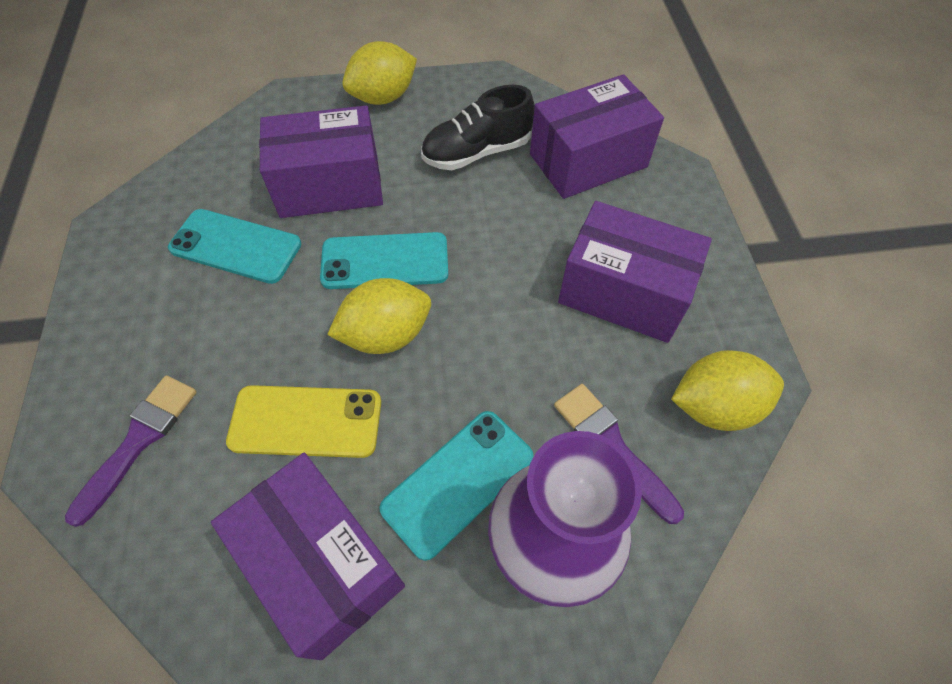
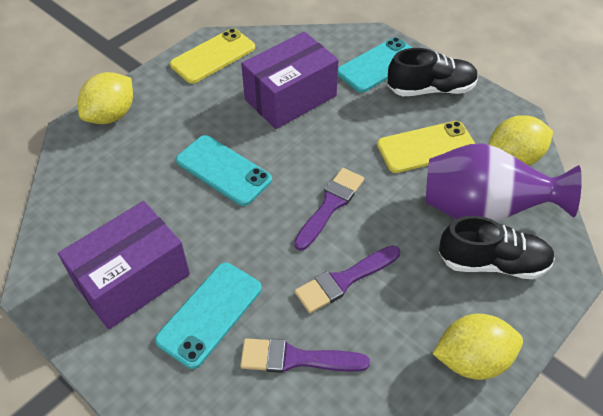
black shoe: 1 -> 2
purple box: 4 -> 2
purple brush: 2 -> 3
yellow phone: 1 -> 2

